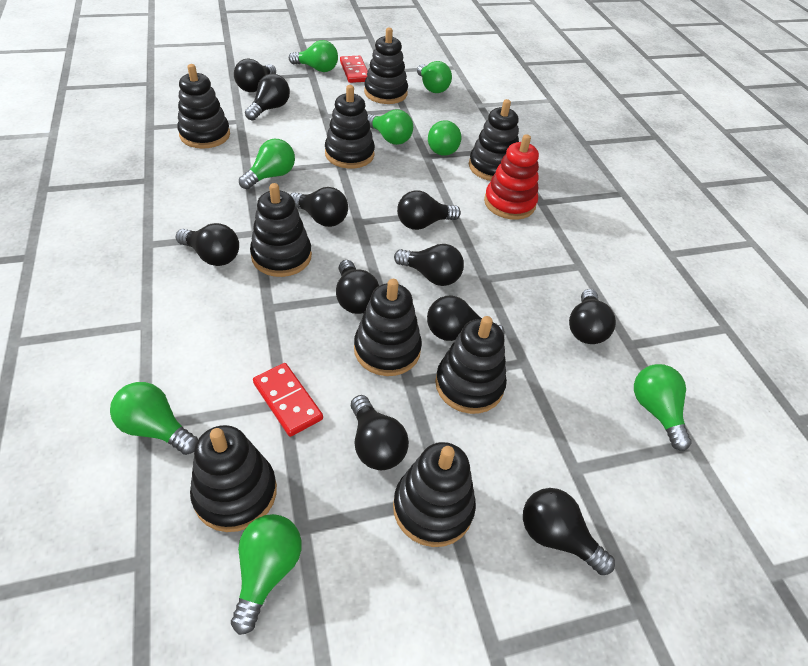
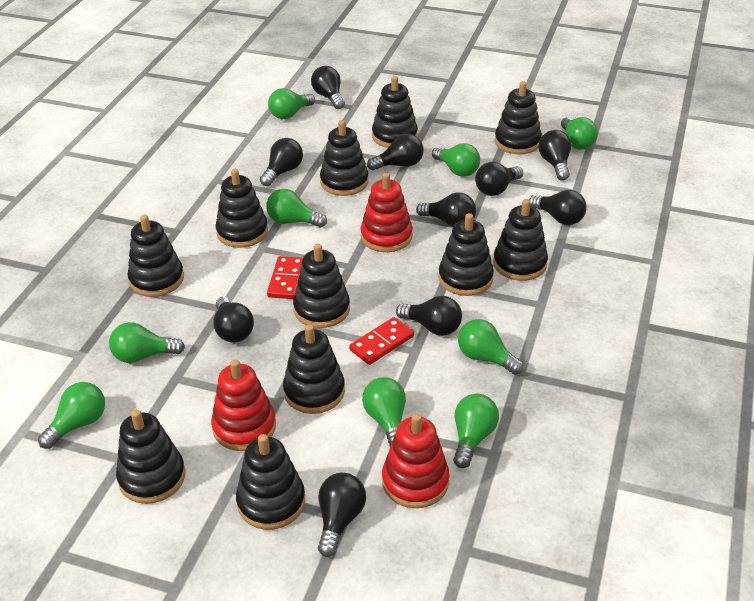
black light bulb: 11 -> 10
black stacking toy: 9 -> 11
green light bulb: 8 -> 9
red stacking toy: 1 -> 3

